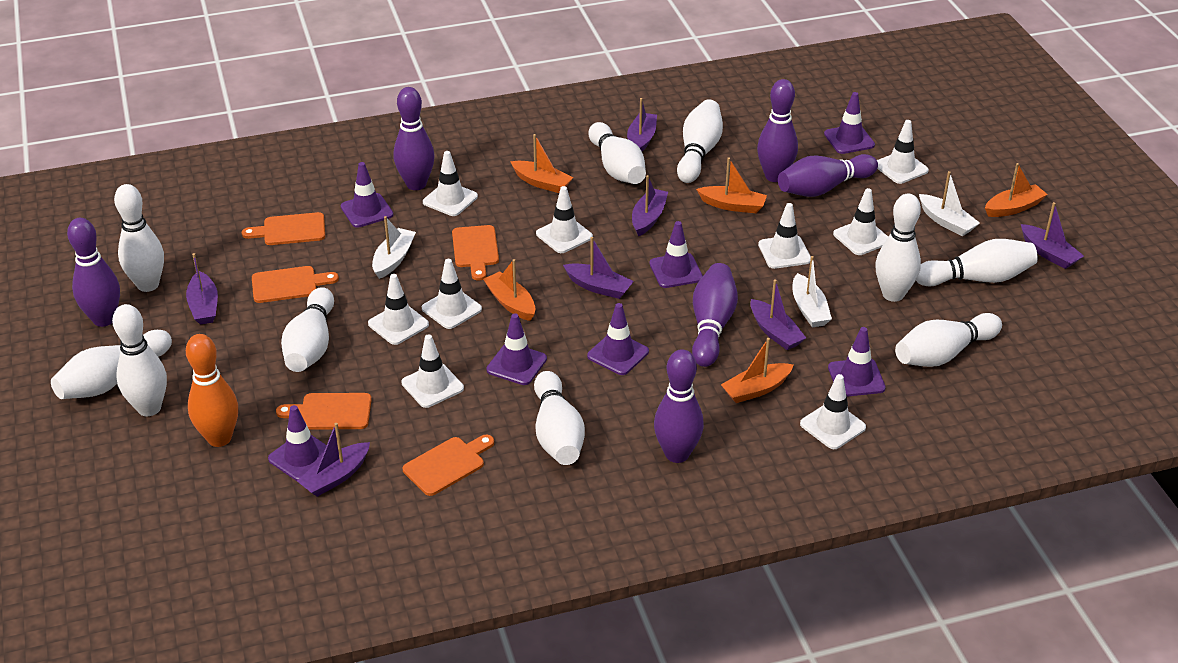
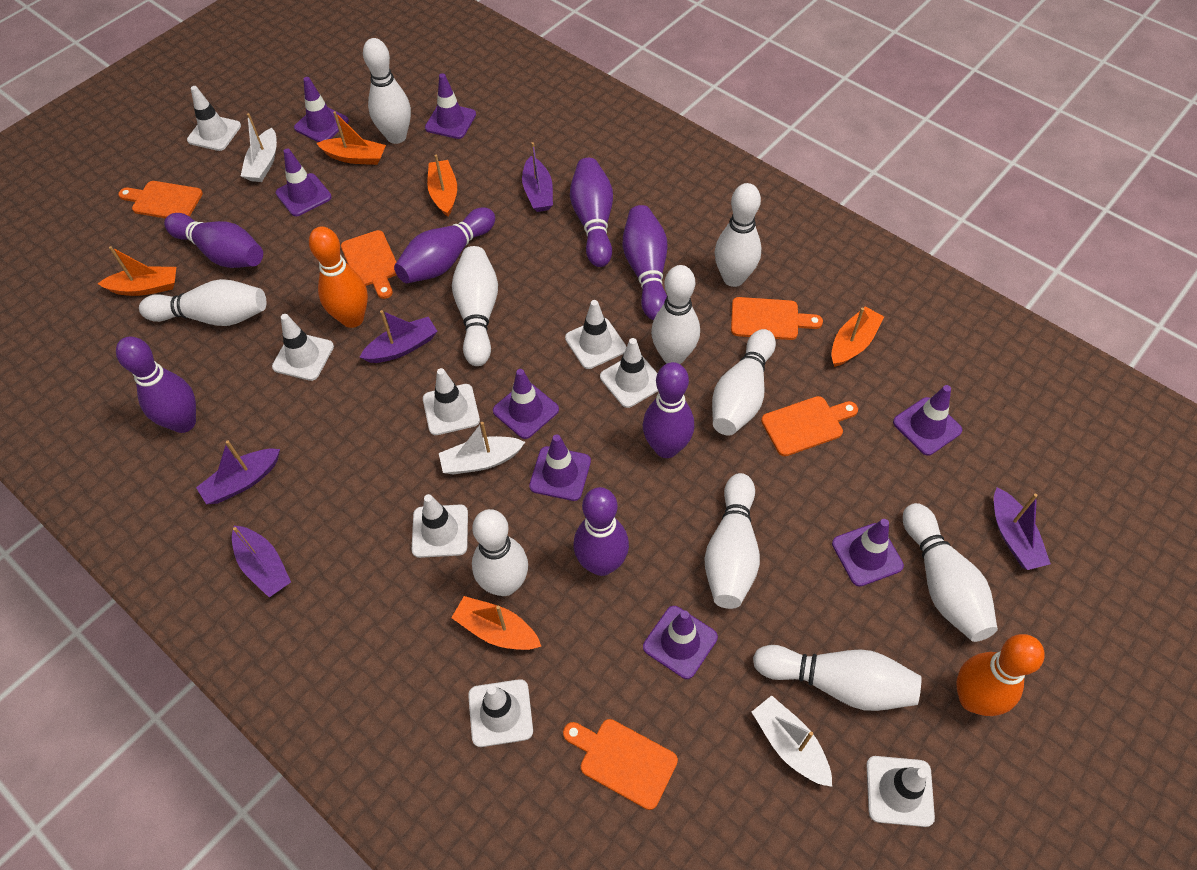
orange bowling pin: 1 -> 2
purple boat: 7 -> 5
purple bowling pin: 6 -> 7
purple traffic cone: 7 -> 8
white traffic cone: 9 -> 8

